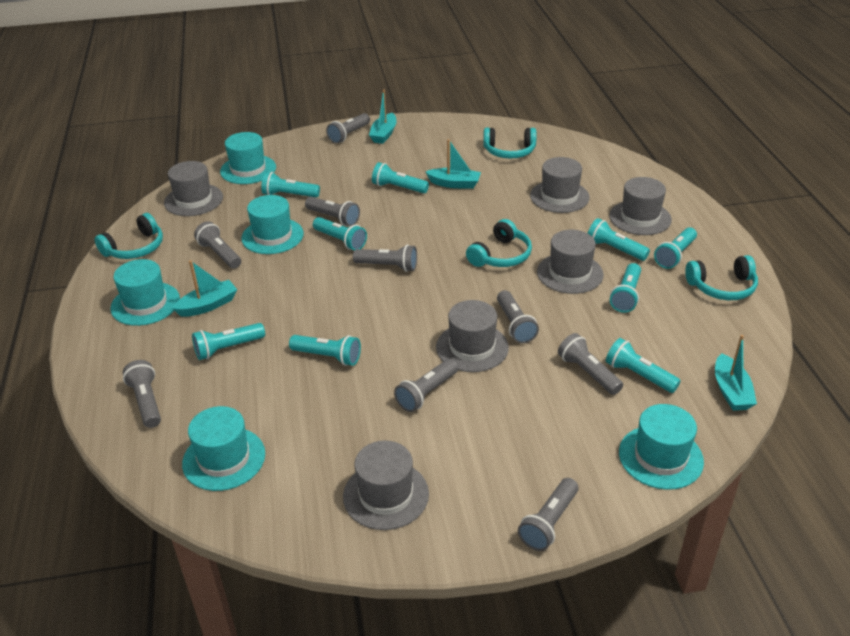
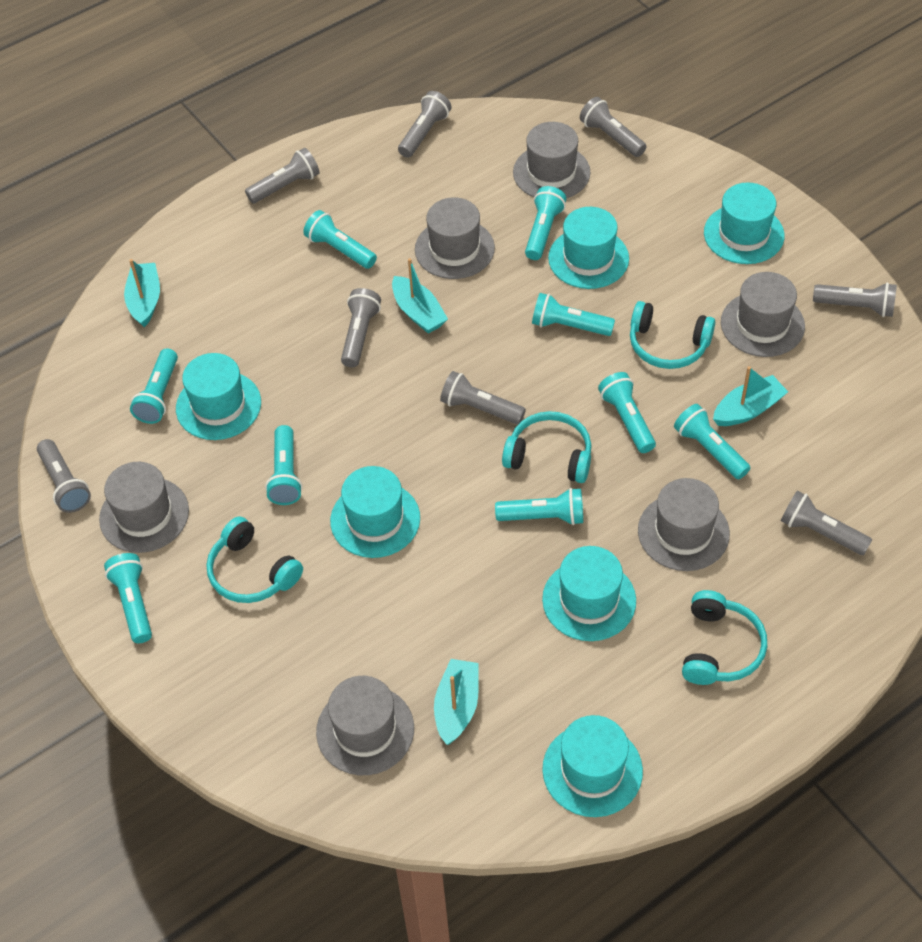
grey flashlight: 9 -> 8
turquoise hat: 5 -> 6

